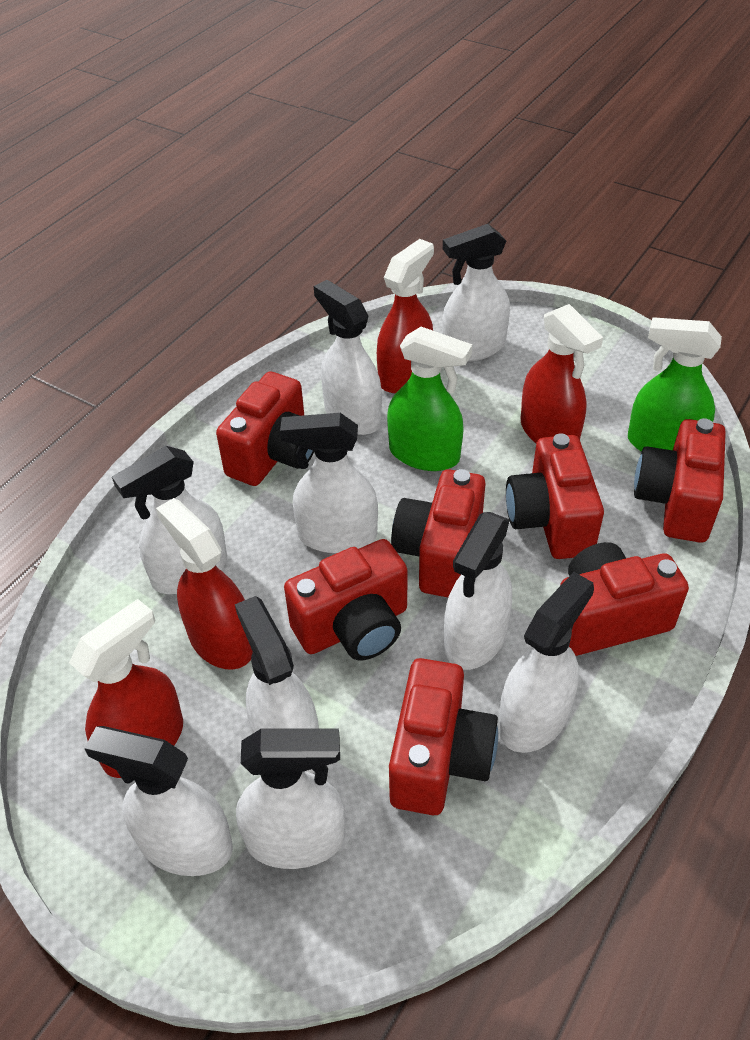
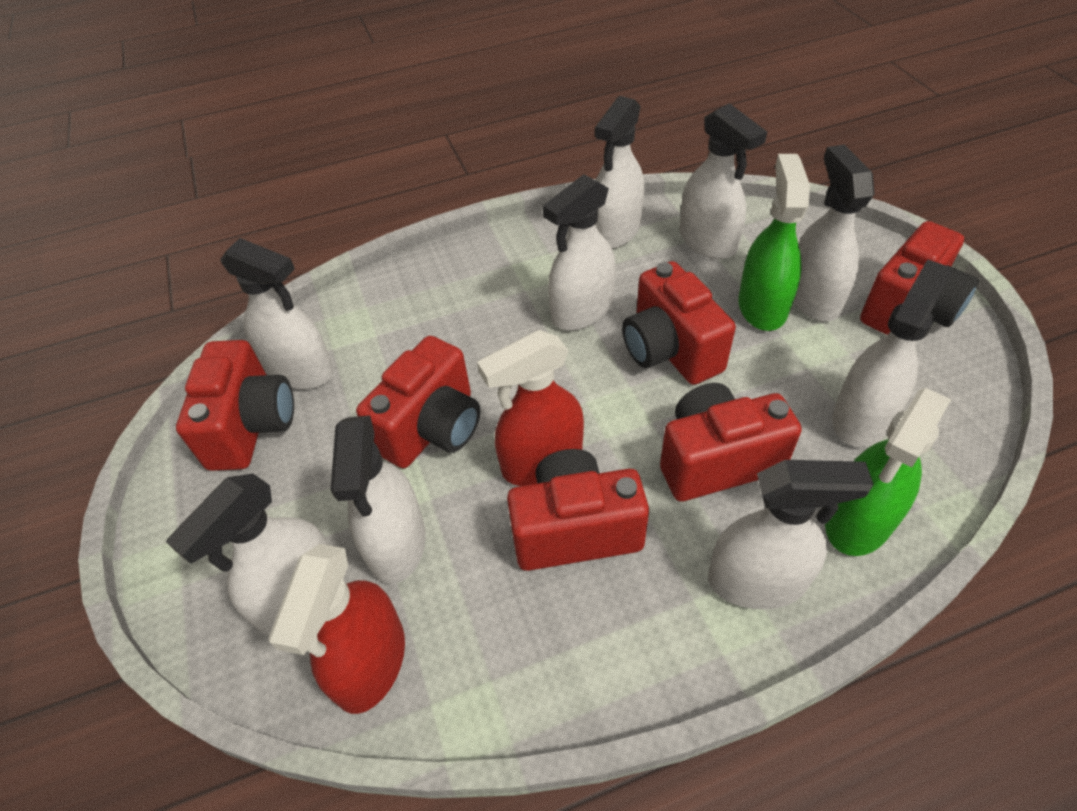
red camera: 7 -> 6
red spray bottle: 4 -> 2

